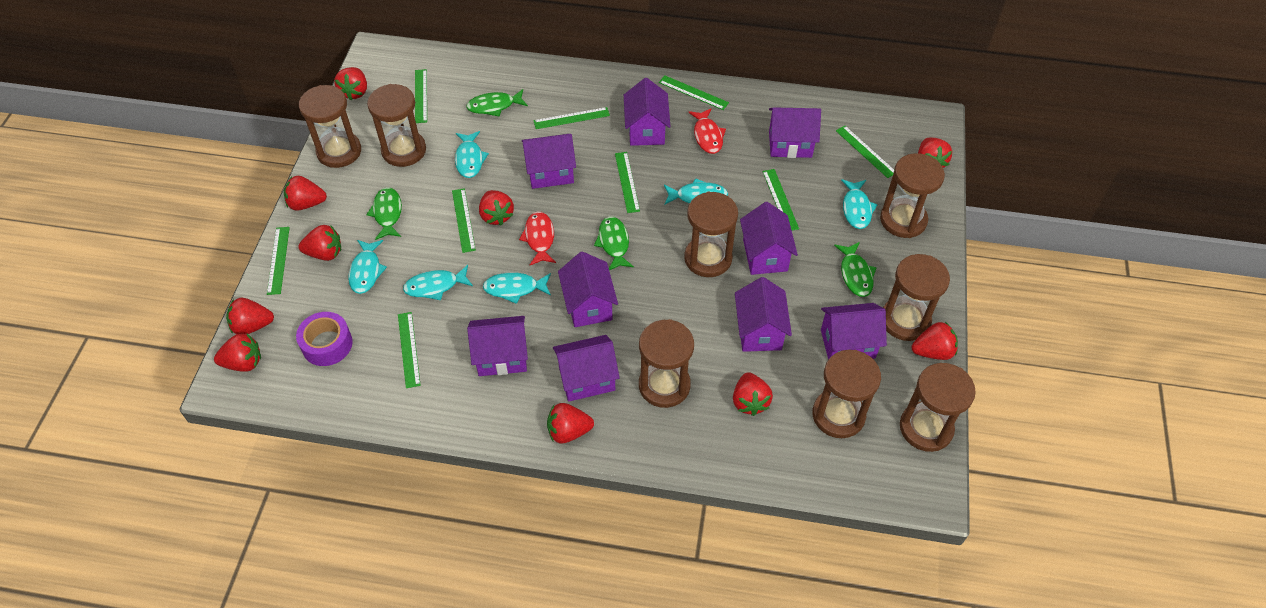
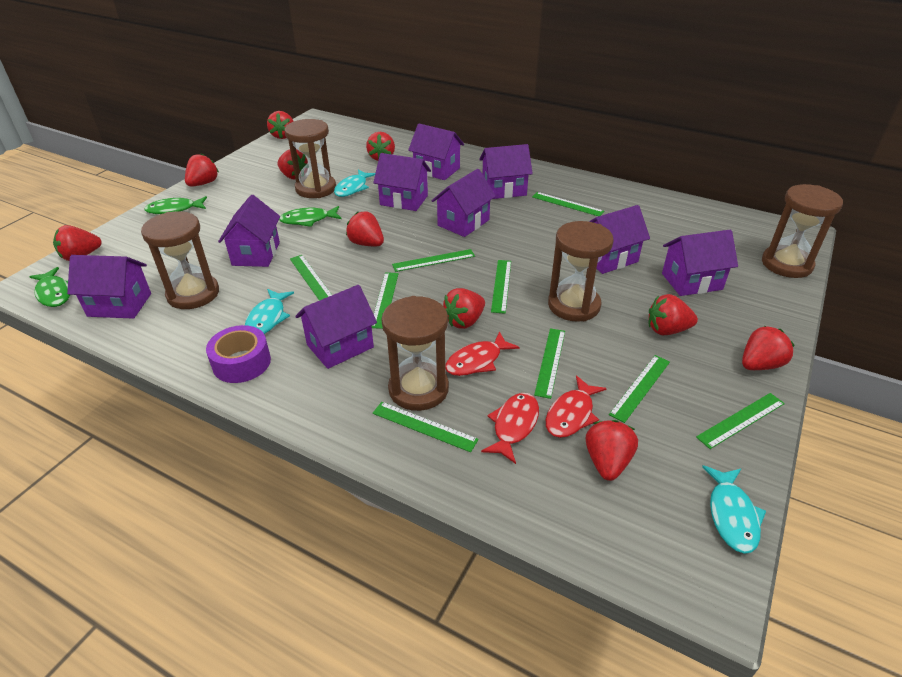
brown hourglass: 8 -> 5
green fish: 4 -> 3
red fish: 2 -> 3
turquoise fish: 6 -> 3

